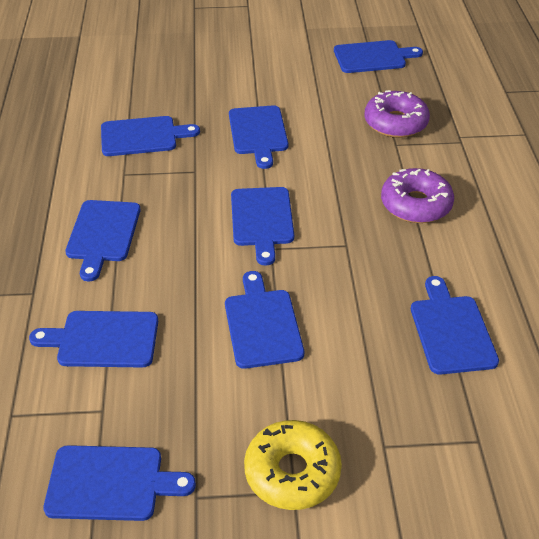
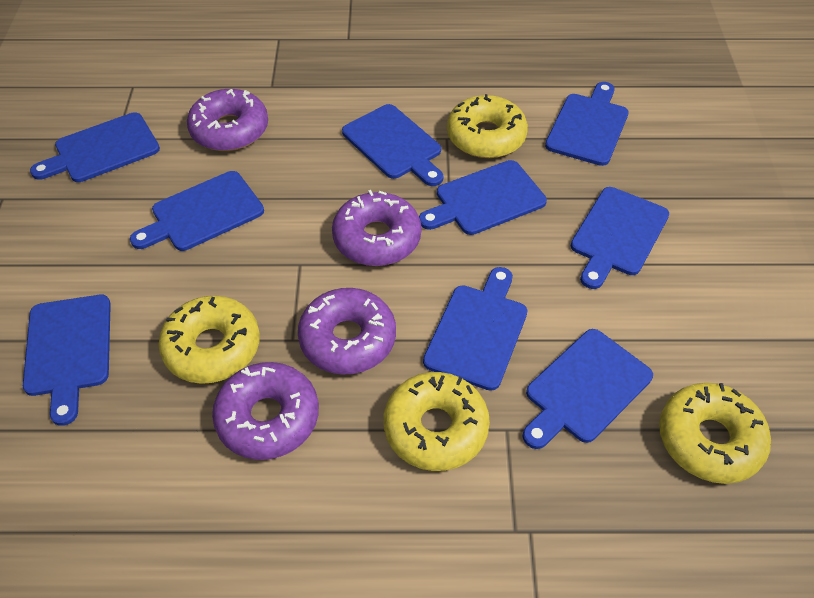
purple donut: 2 -> 4
yellow donut: 1 -> 4

